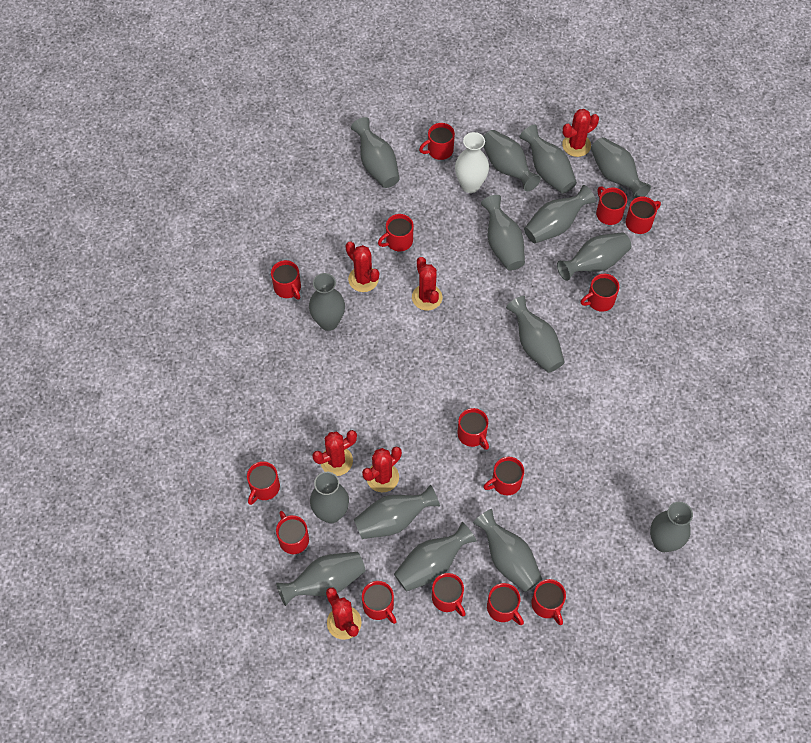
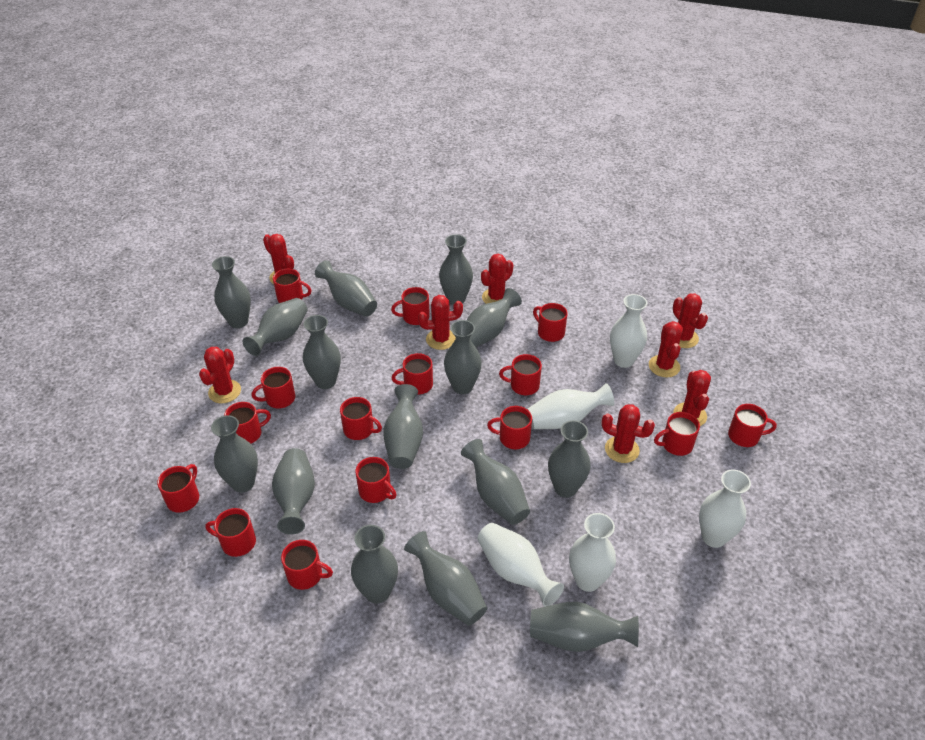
red cactus: 6 -> 8
red mug: 14 -> 15
white vase: 1 -> 5

